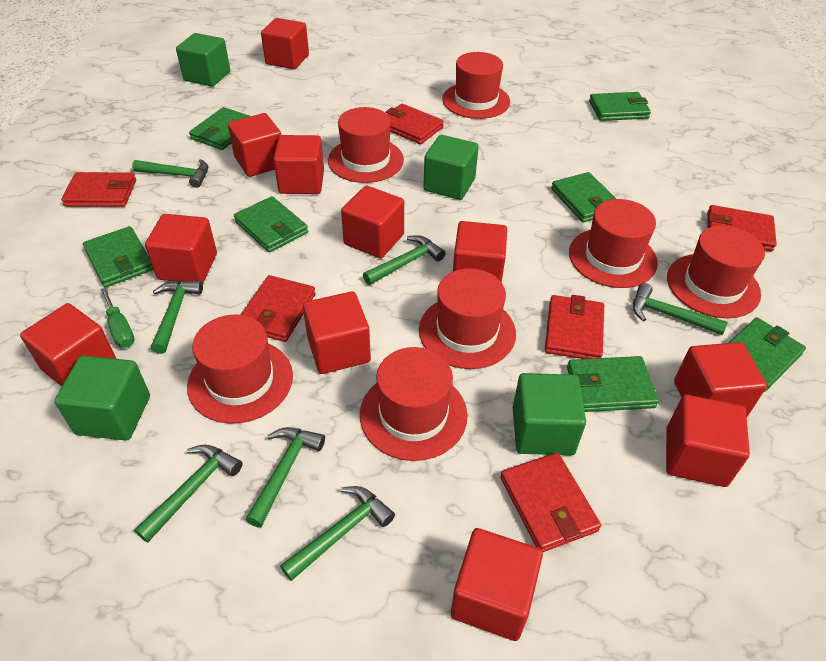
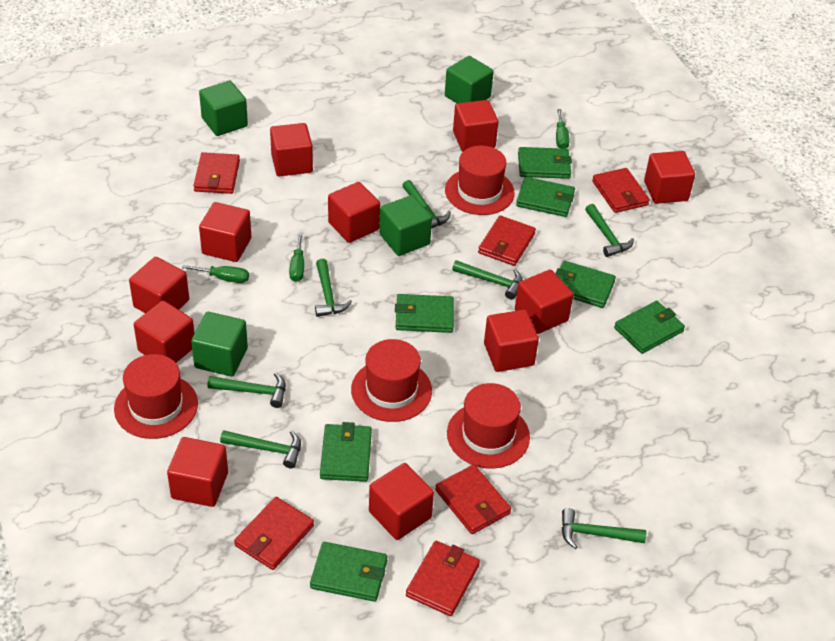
green screwdriver: 1 -> 3
red hat: 7 -> 4

